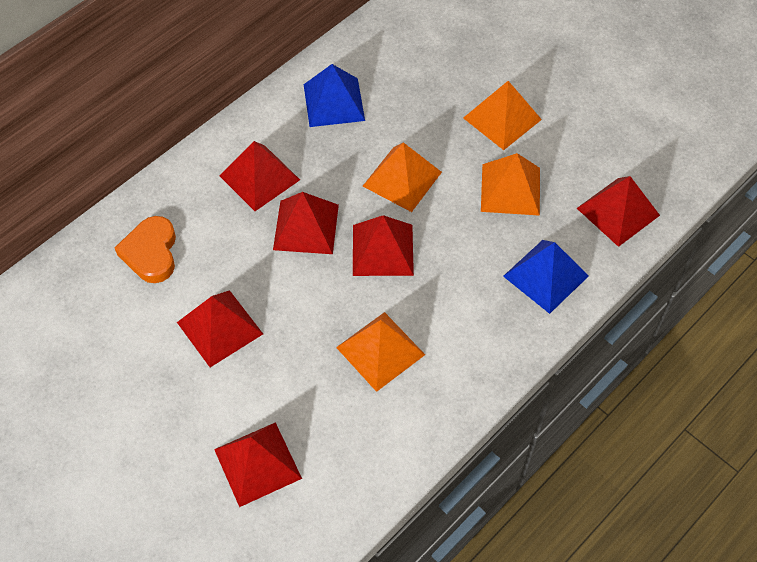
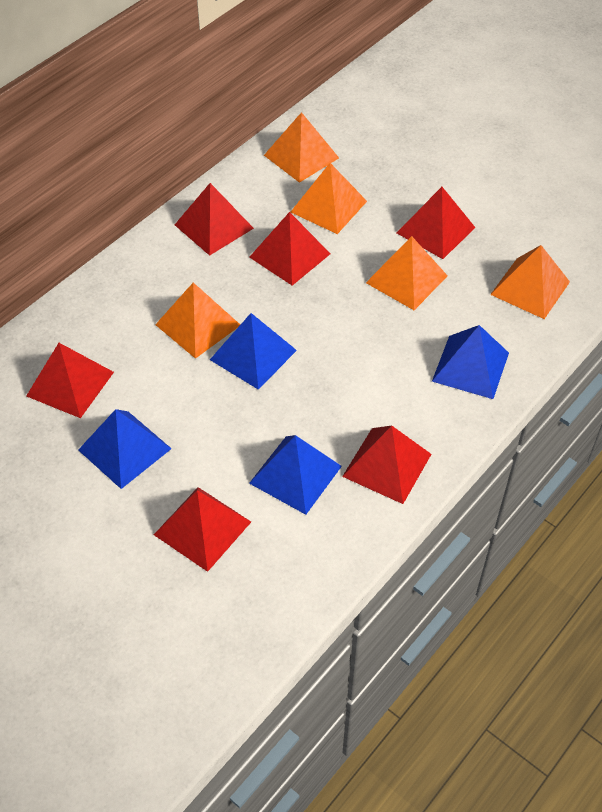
blue pyramid: 2 -> 4
orange heart: 1 -> 0
orange pyramid: 4 -> 5

